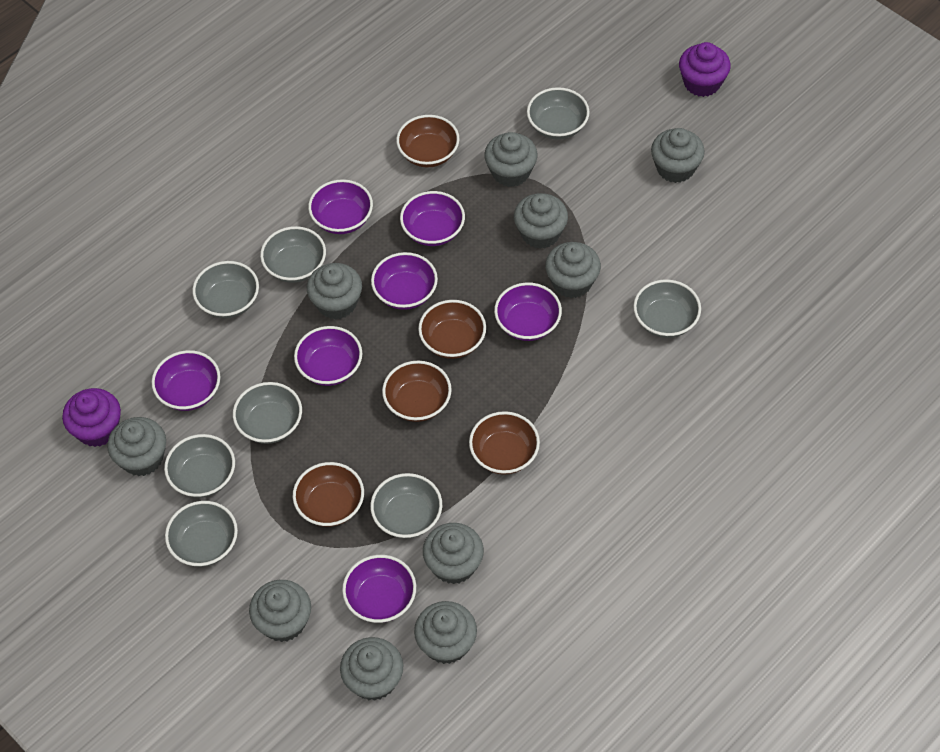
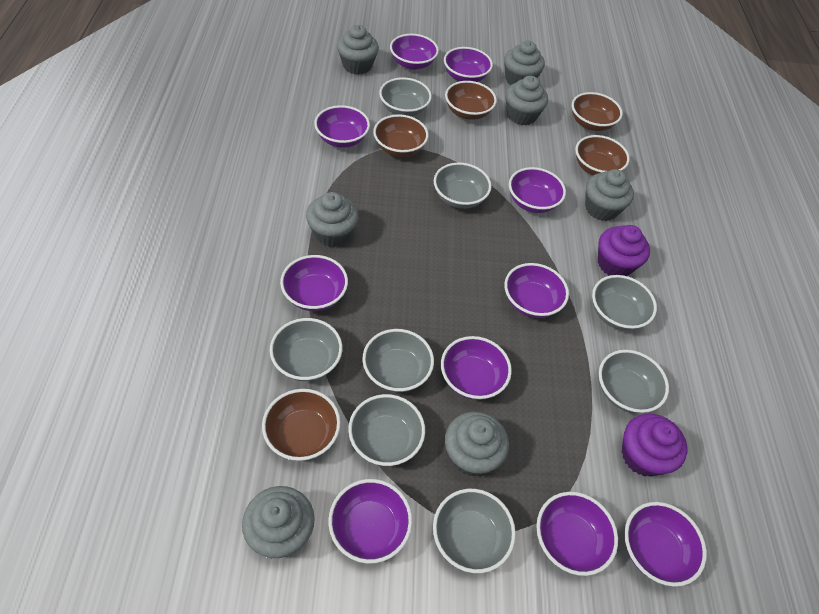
grey cupcake: 10 -> 7
purple bowl: 7 -> 10

